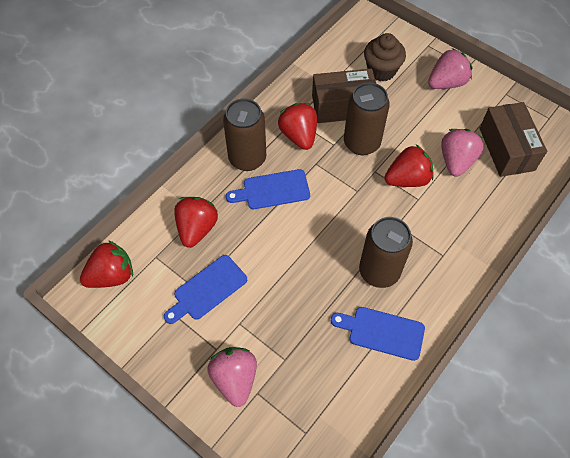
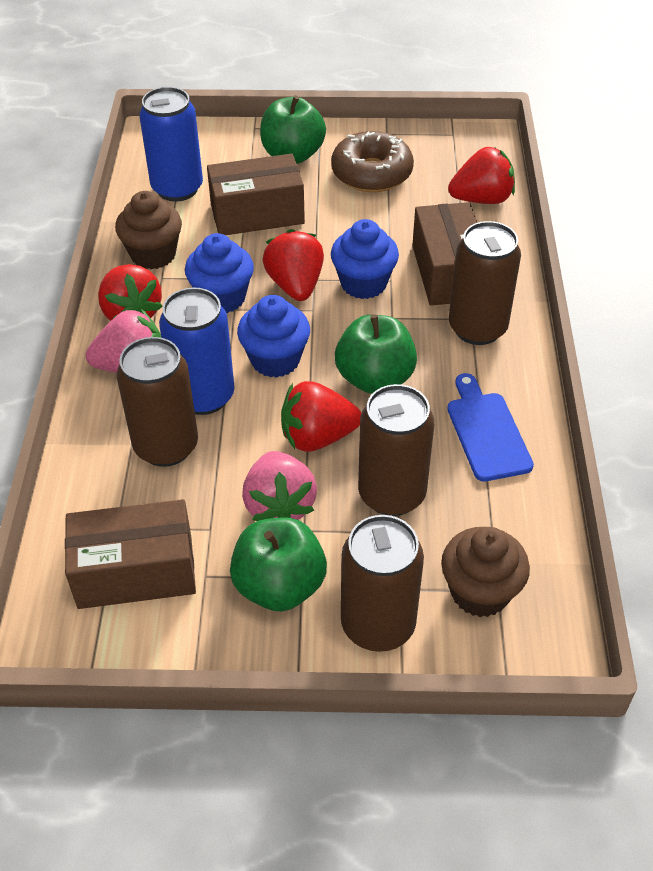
blue can: 0 -> 2
blue cupcake: 0 -> 3
blue cutting board: 3 -> 1
brown box: 2 -> 3
brown can: 3 -> 4
brown cupcake: 1 -> 2
brown donut: 0 -> 1
green apple: 0 -> 3
pink strawberry: 3 -> 2

